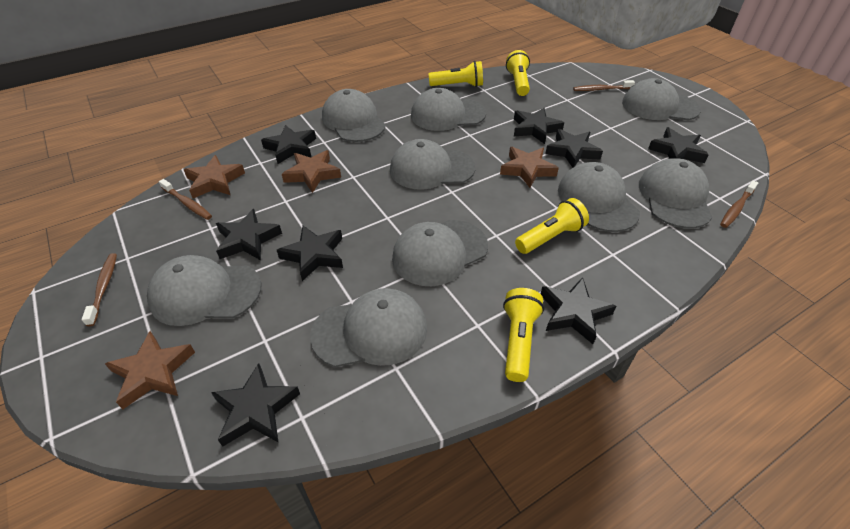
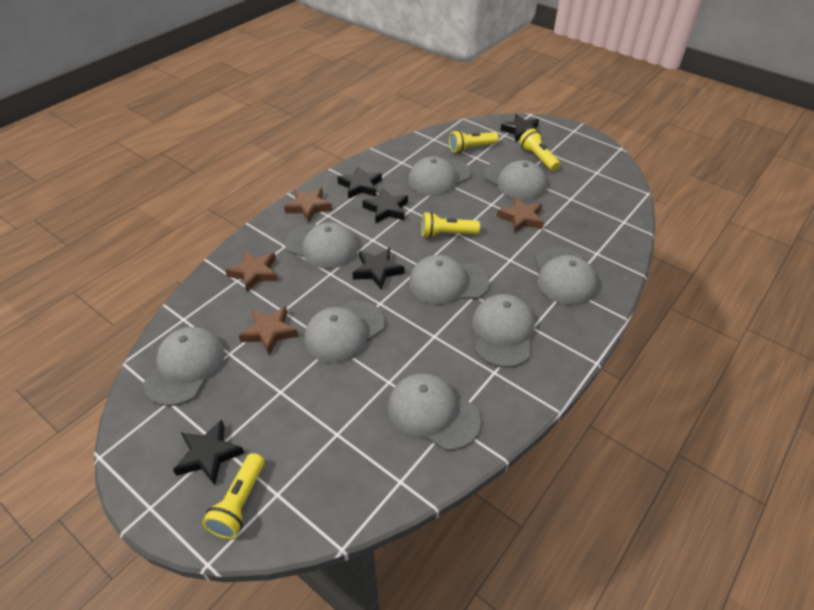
black star: 8 -> 5
brown toothbrush: 4 -> 0

